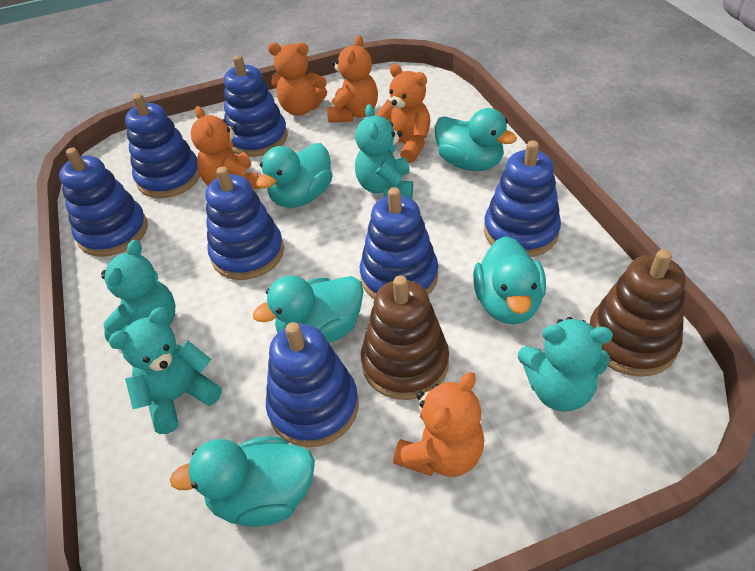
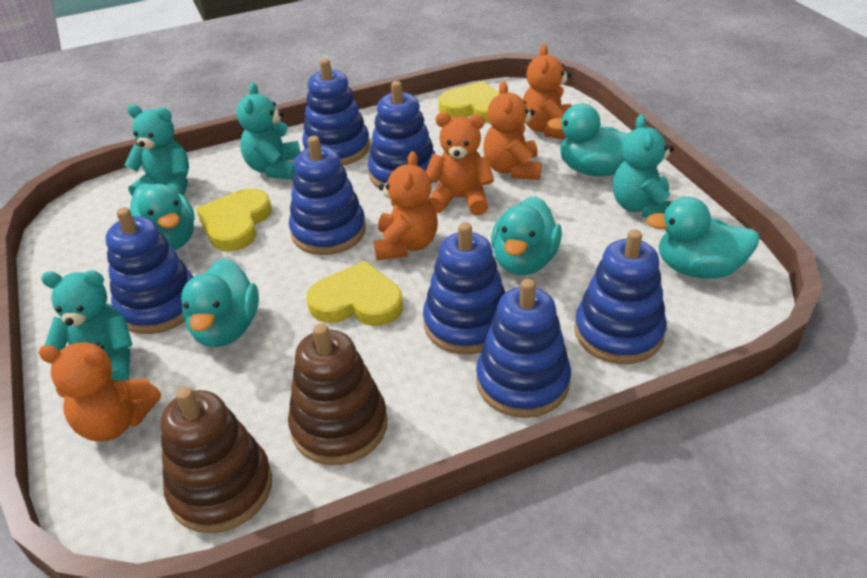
yellow heart: 0 -> 3

